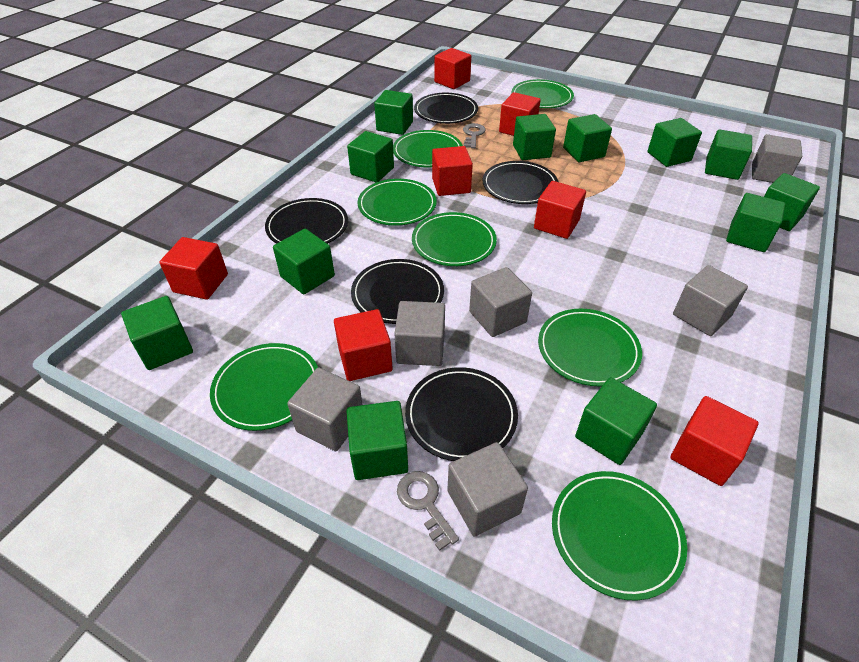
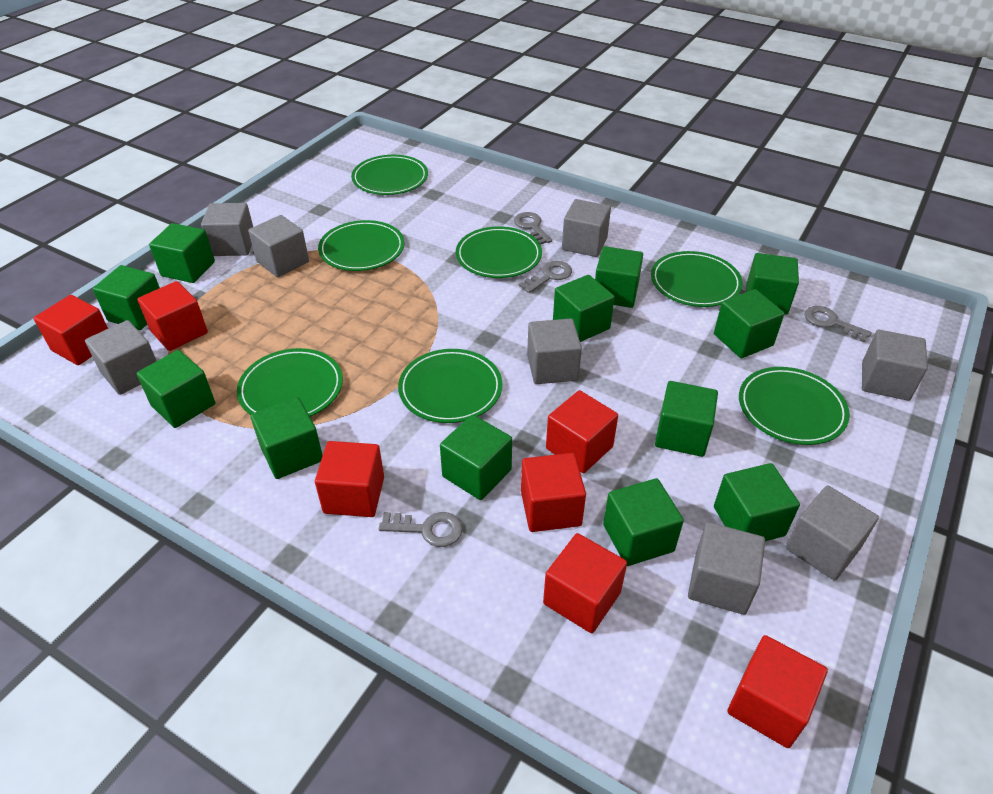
black plate: 5 -> 0
grey cube: 6 -> 8
grey key: 2 -> 4

